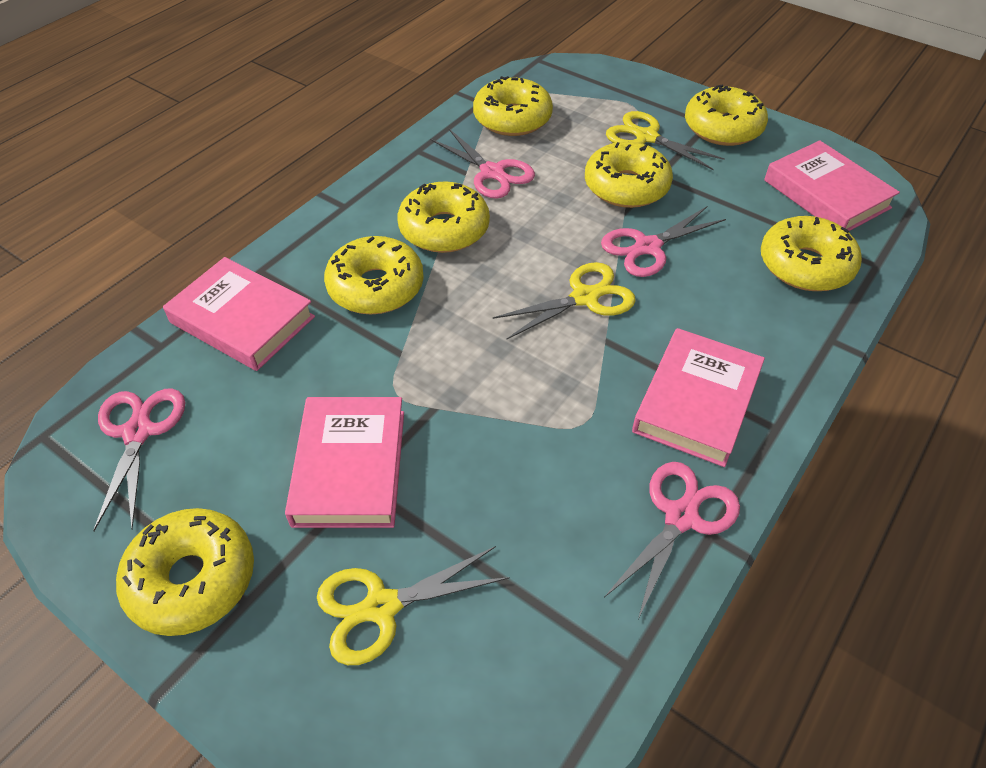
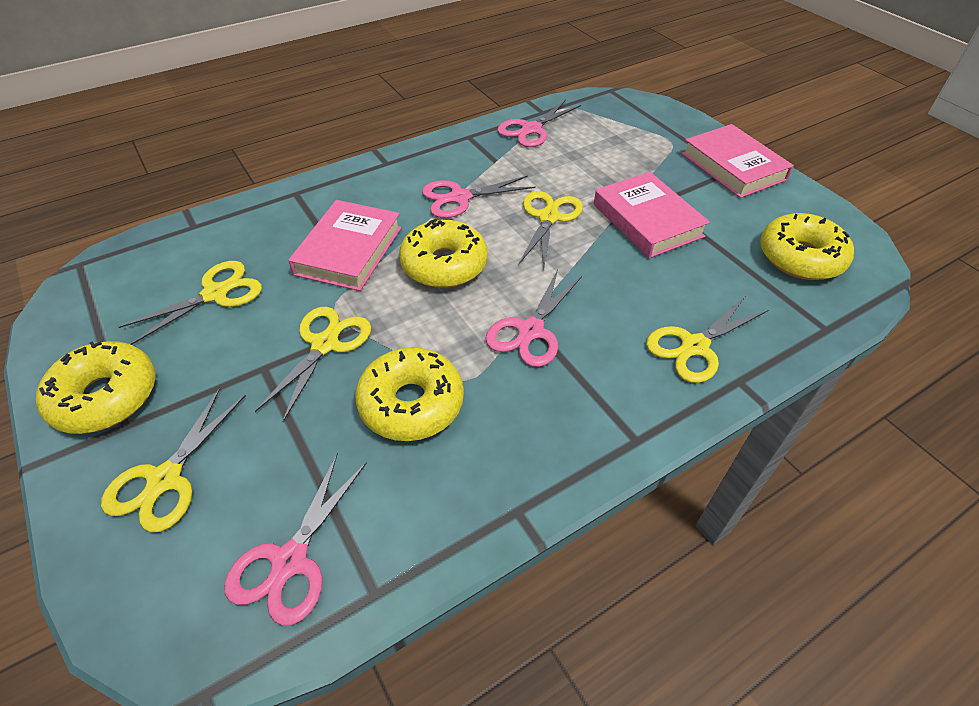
pink book: 4 -> 3
yellow donut: 7 -> 4
yellow scissors: 3 -> 5

